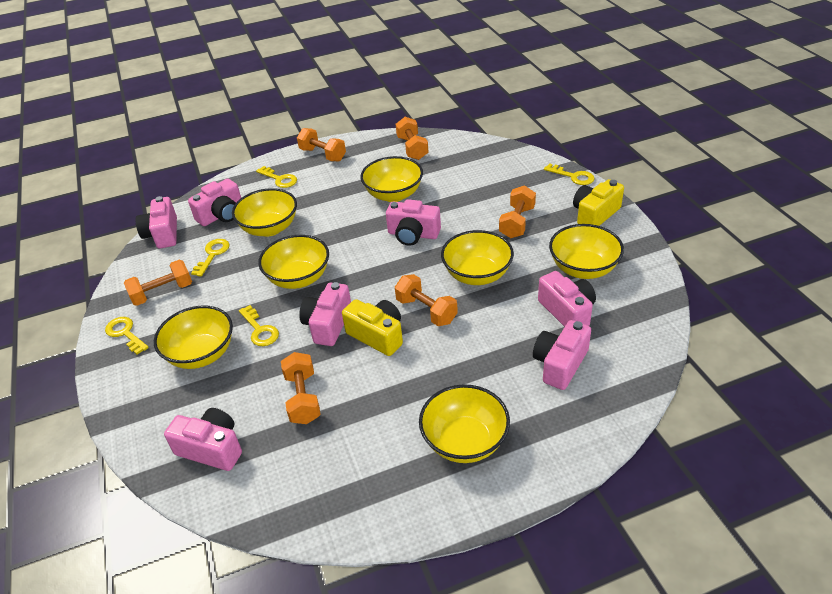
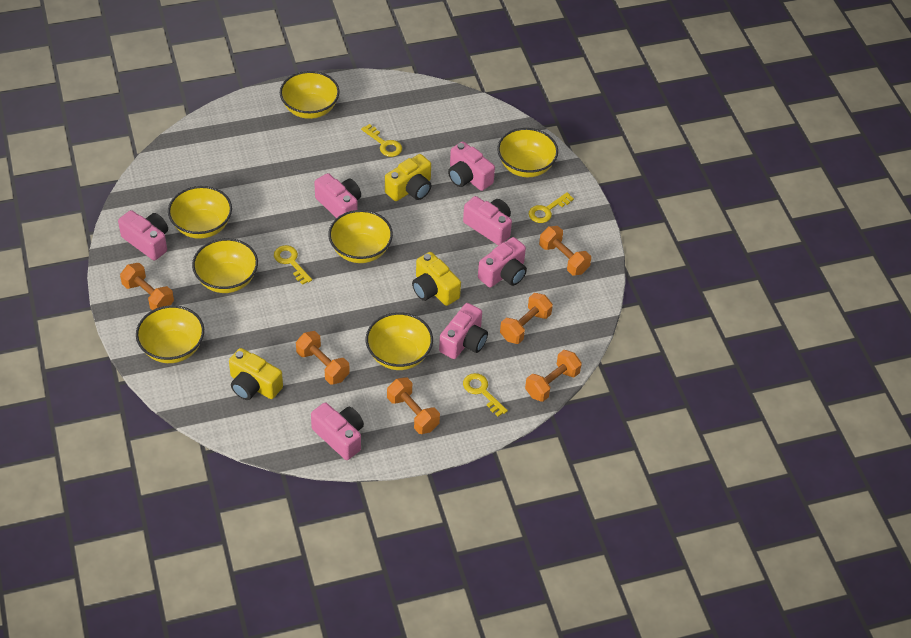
yellow camera: 2 -> 3
yellow key: 5 -> 4

